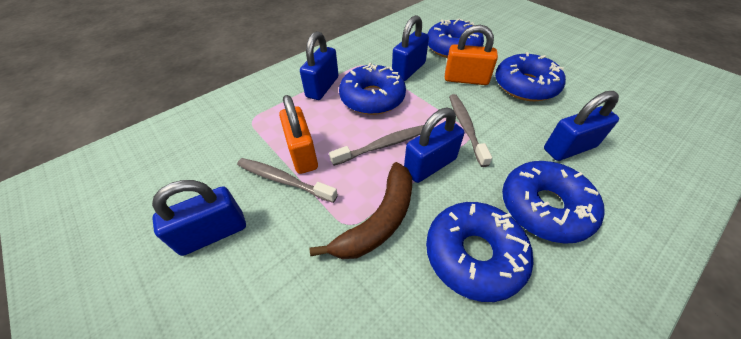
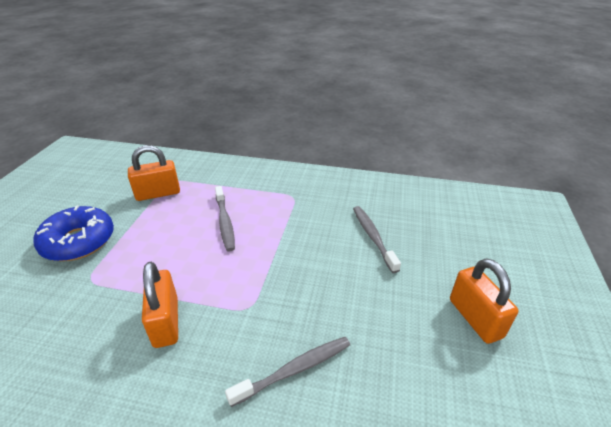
blue donut: 5 -> 1
blue padlock: 5 -> 0
brown banana: 1 -> 0
orange padlock: 2 -> 3

